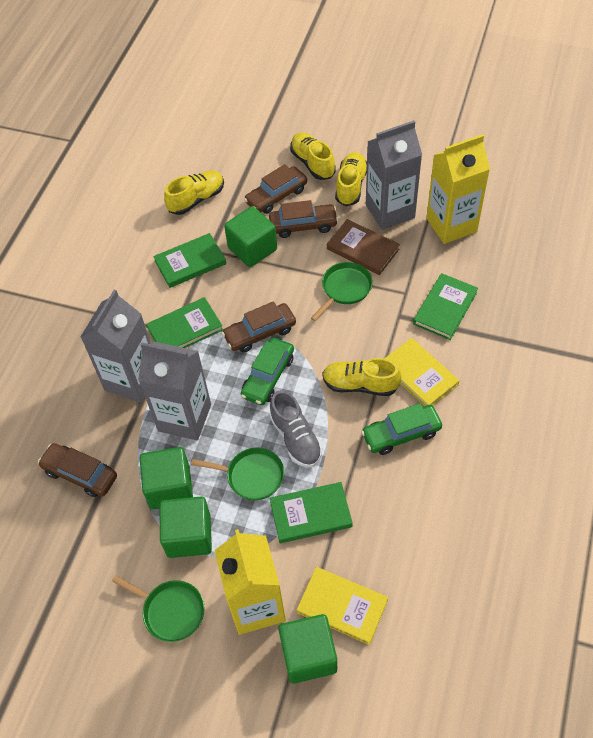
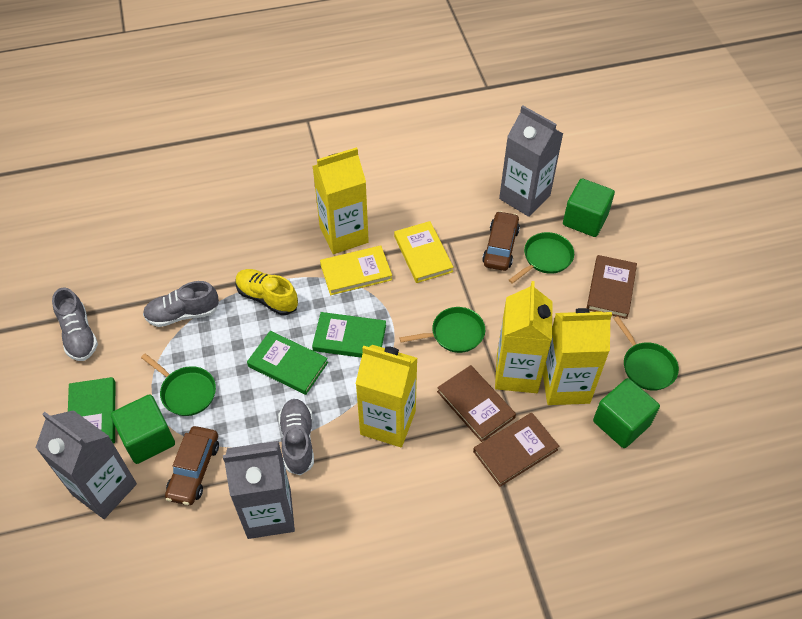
brown book: 1 -> 3
brown car: 4 -> 2
green book: 4 -> 3
green car: 2 -> 0
green cube: 4 -> 3
green pan: 3 -> 4
grey shoe: 1 -> 3
yellow carton: 2 -> 4
yellow shoe: 4 -> 1

